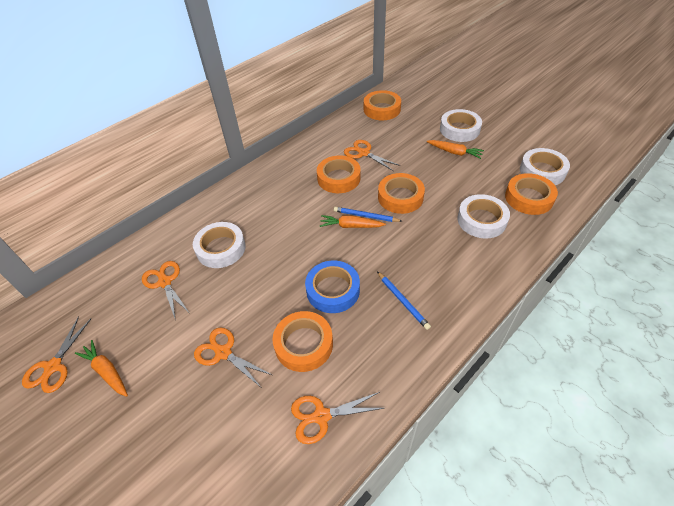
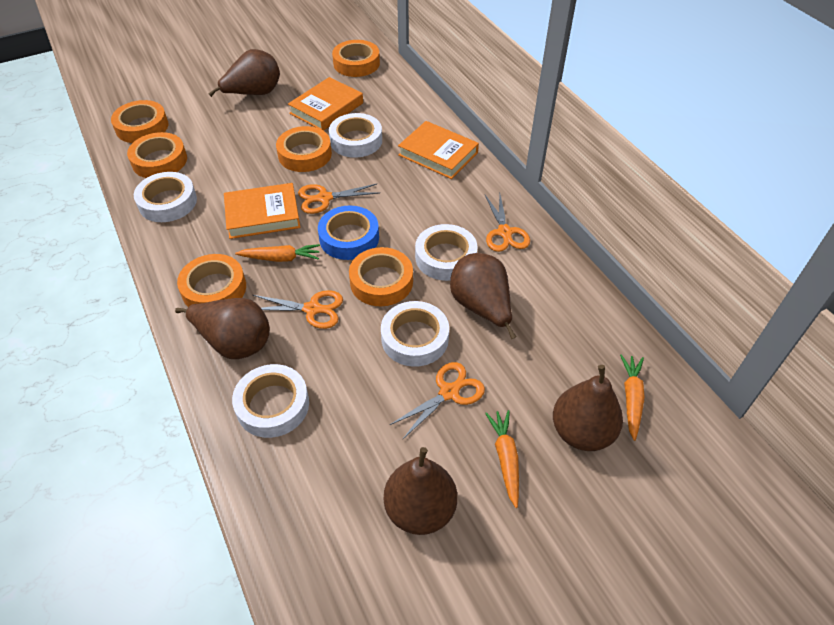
blue pencil: 2 -> 0
brown pear: 0 -> 5
orange book: 0 -> 3
orange scissors: 5 -> 4
orange tape: 5 -> 6
white tape: 4 -> 5

